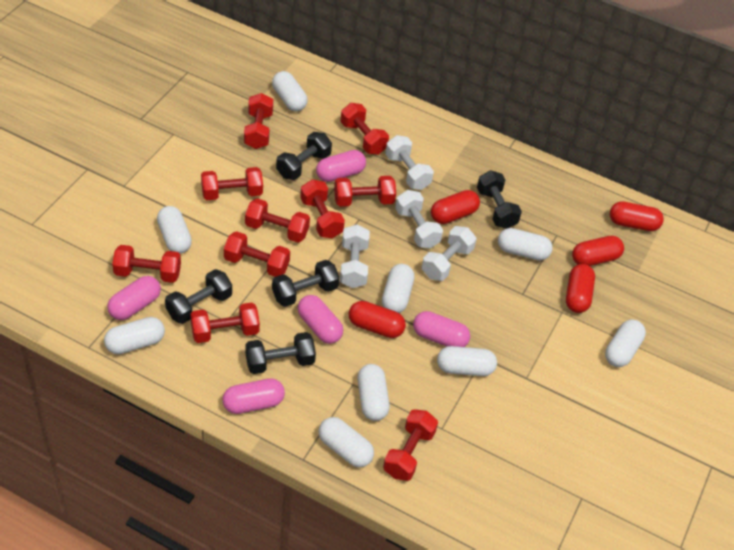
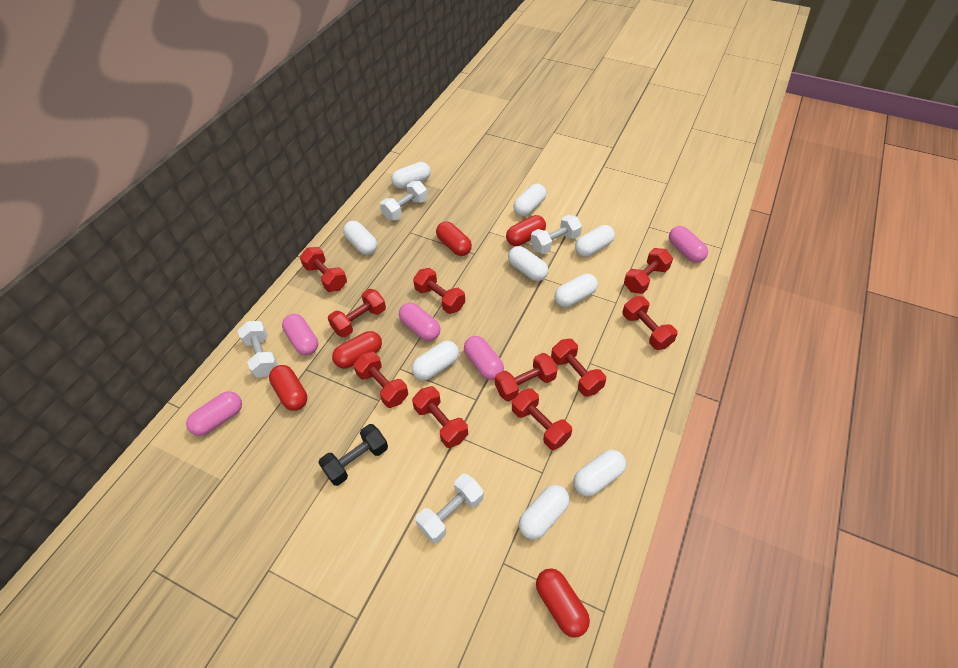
black dumbbell: 5 -> 1

